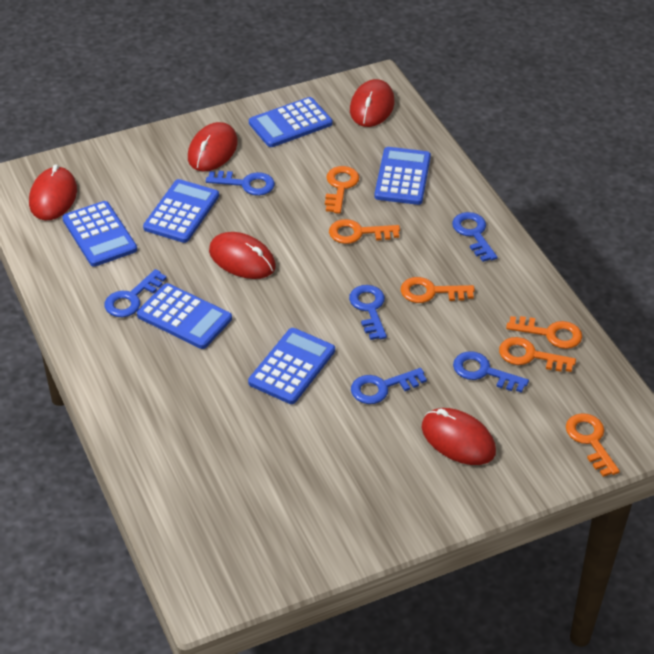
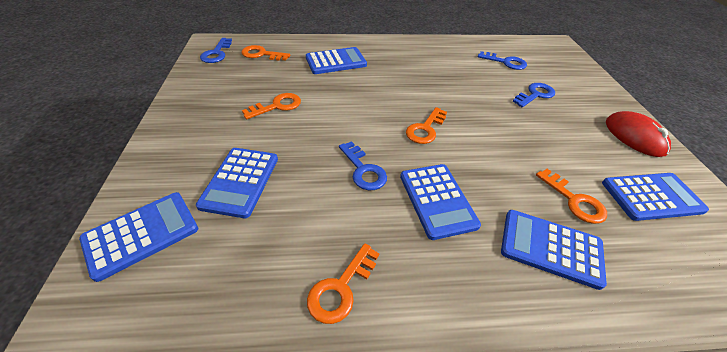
blue key: 6 -> 4
orange key: 6 -> 5
red mouse: 5 -> 1

